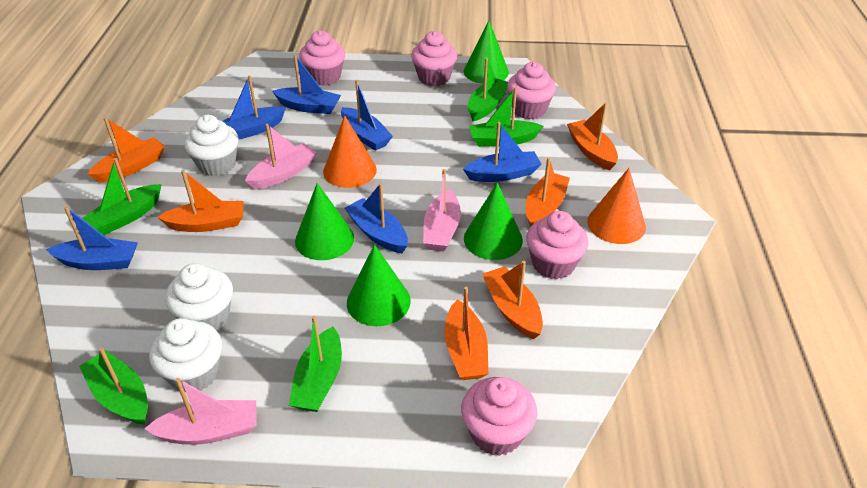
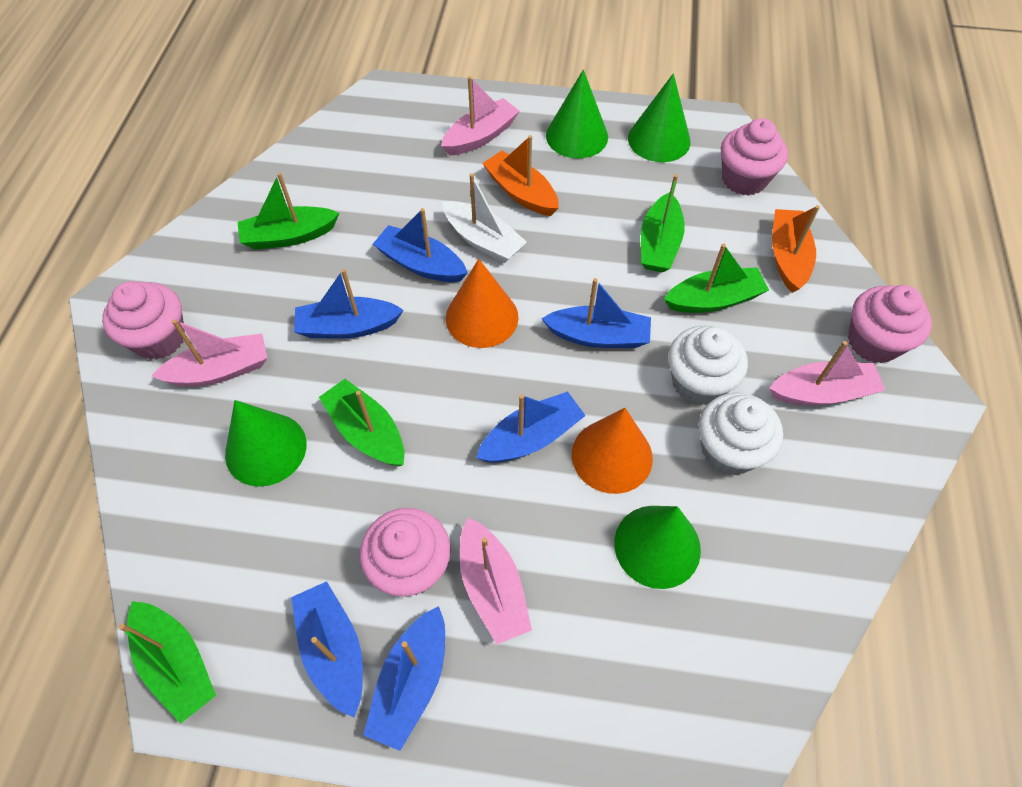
orange boat: 6 -> 2
pink boat: 3 -> 4
pink cupcake: 5 -> 4
white boat: 0 -> 1
white cupcake: 3 -> 2

